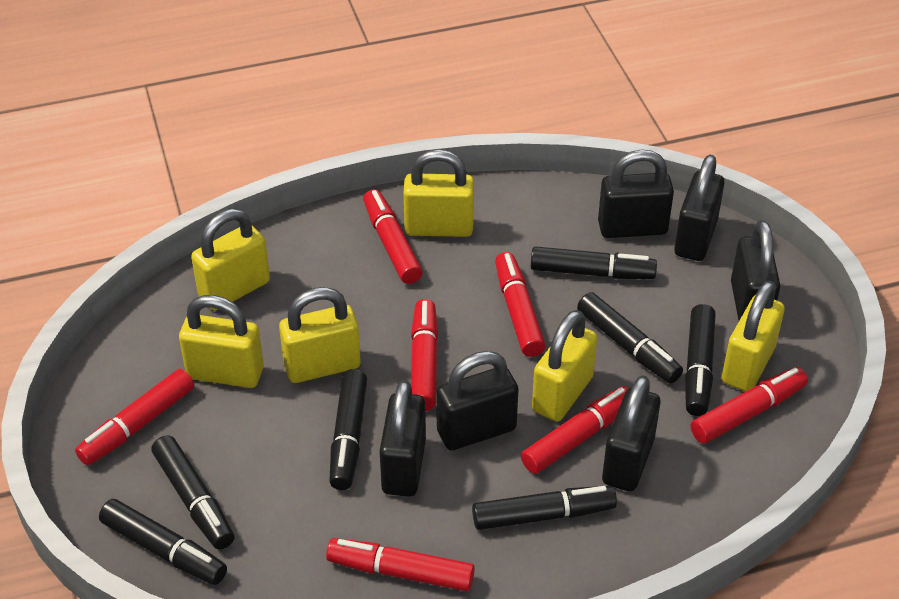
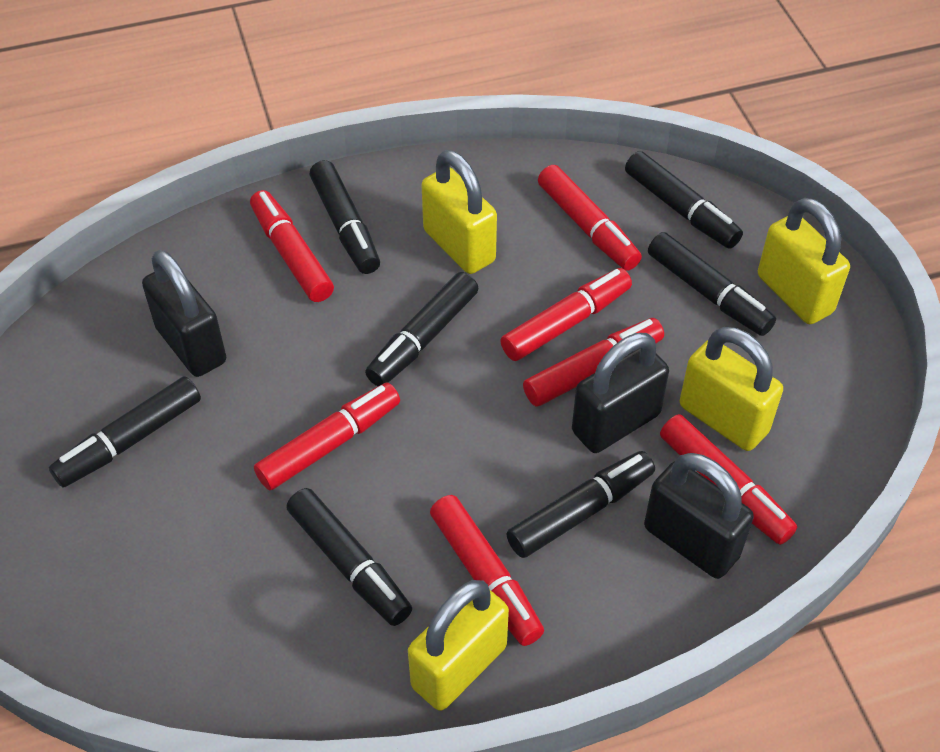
black padlock: 6 -> 3
yellow padlock: 6 -> 4

